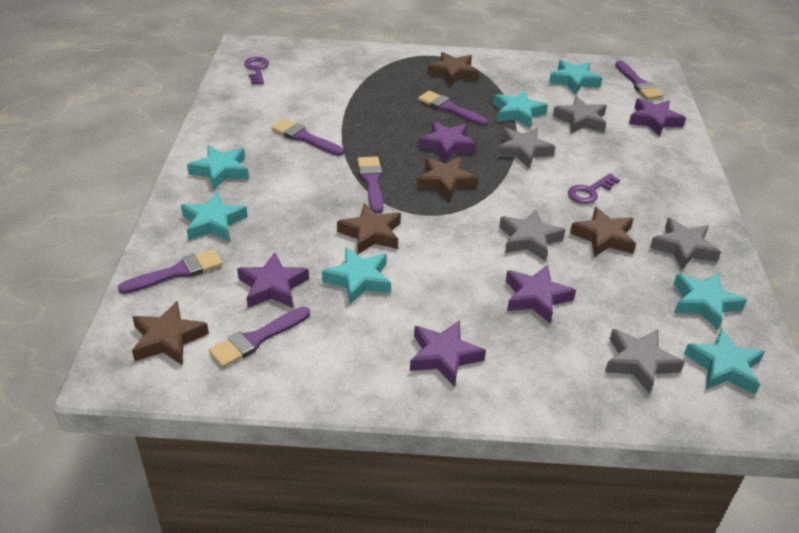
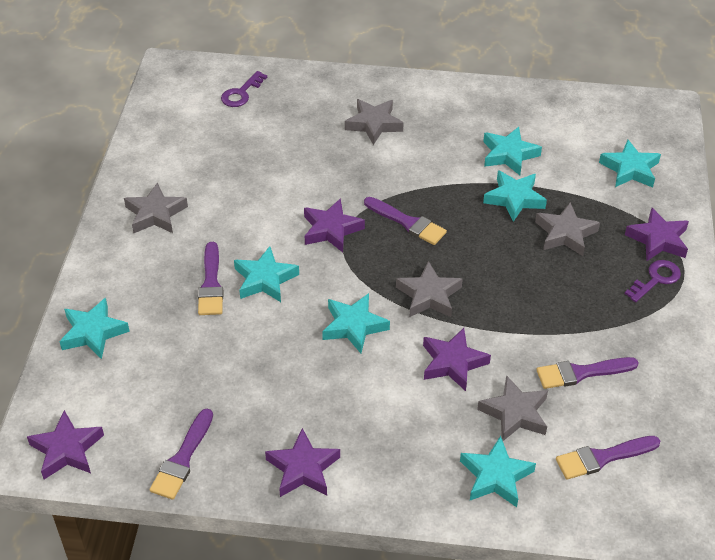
brown star: 5 -> 0
purple brush: 6 -> 5

